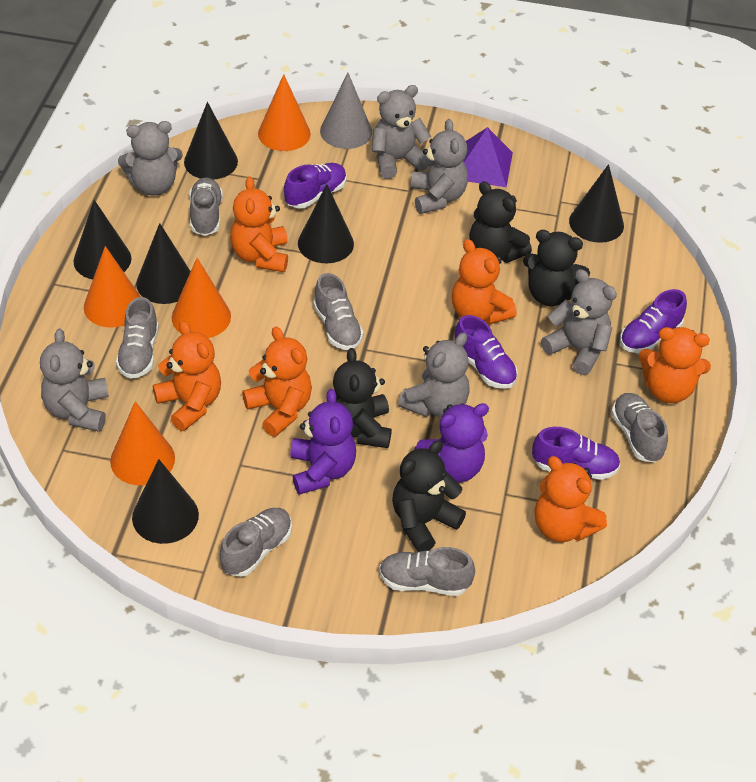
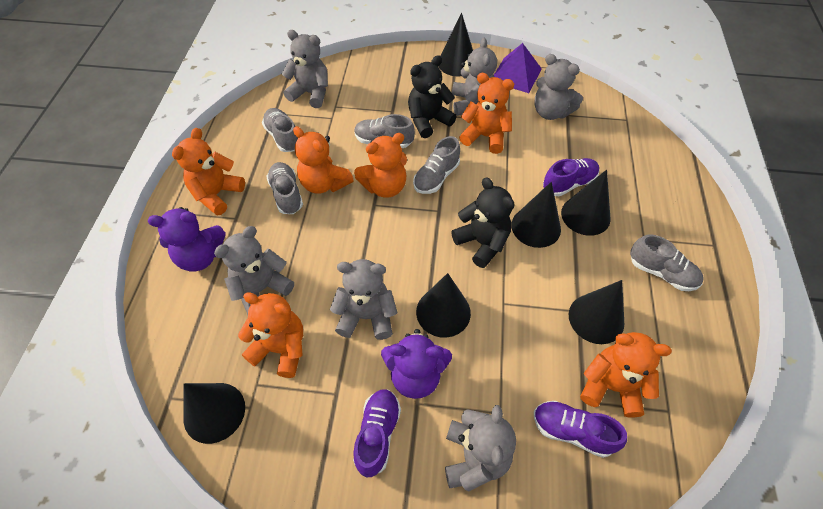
black teddy bear: 4 -> 2
grey cone: 1 -> 0
grey shoe: 6 -> 5
orange cone: 4 -> 0
purple shoe: 4 -> 3

